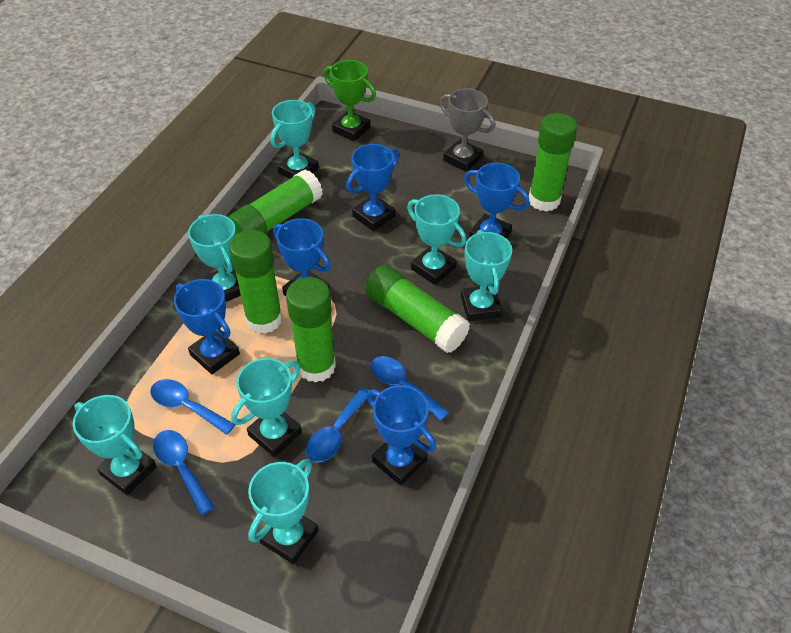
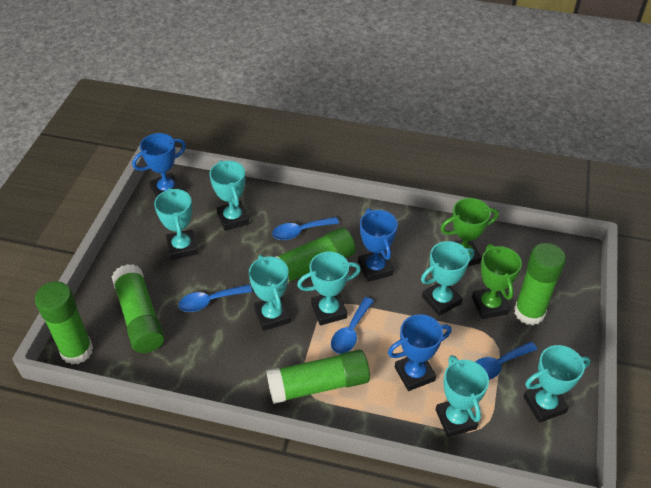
blue trophy: 5 -> 3
green trophy: 1 -> 2
grey trophy: 1 -> 0

